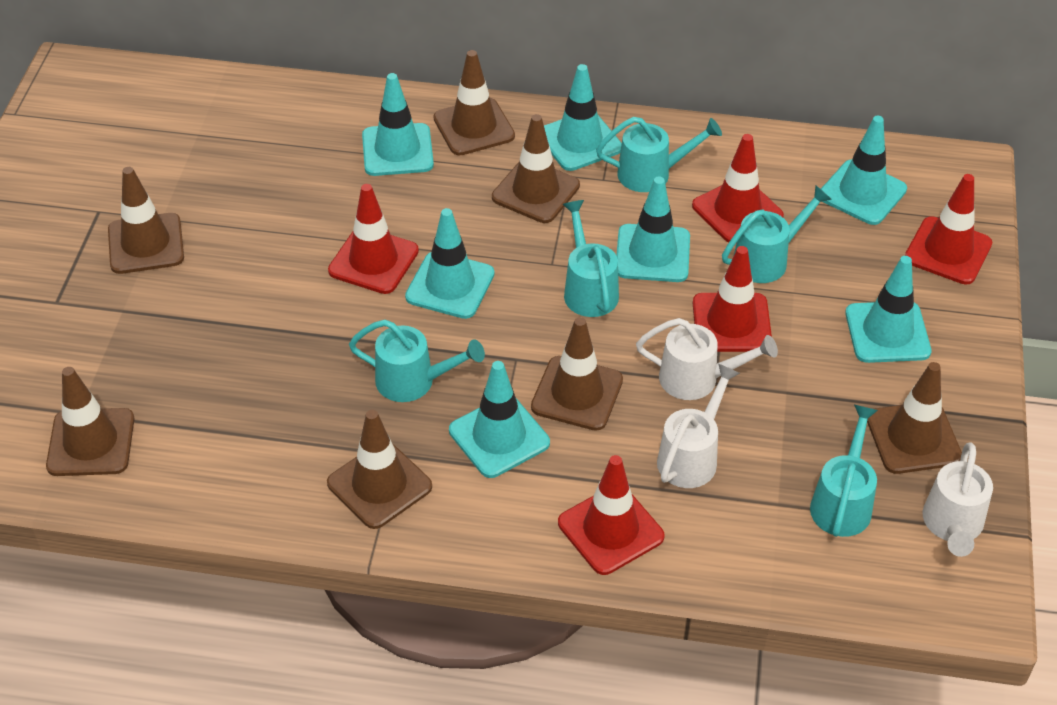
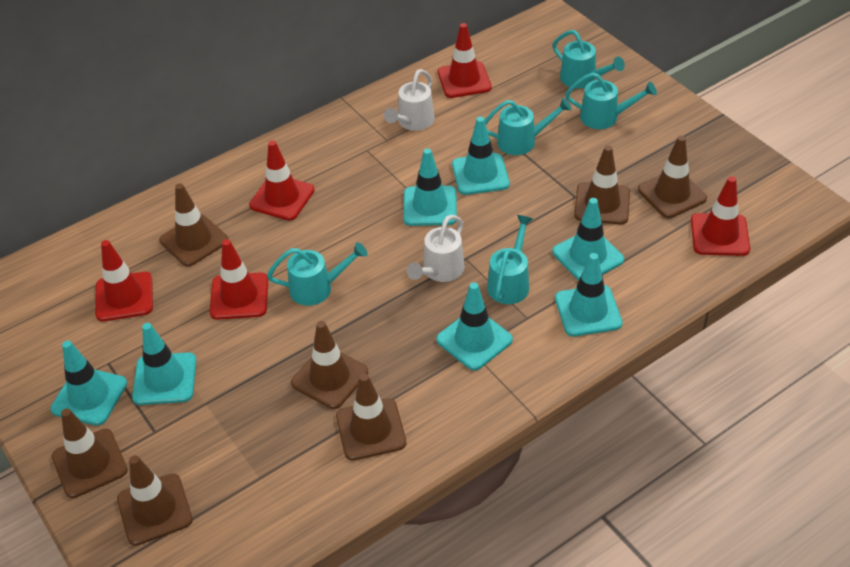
white watering can: 3 -> 2

